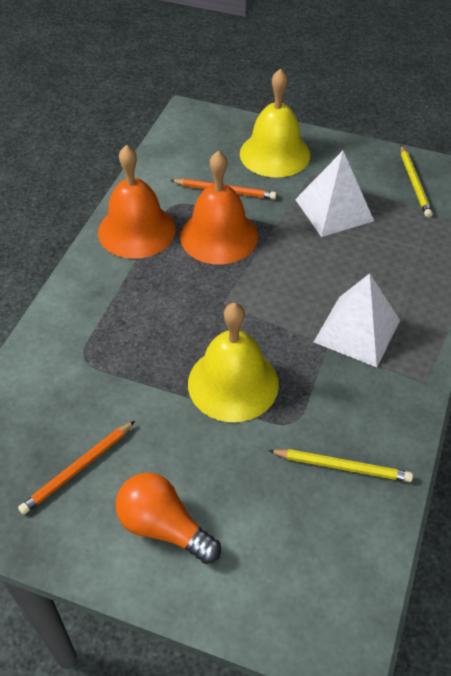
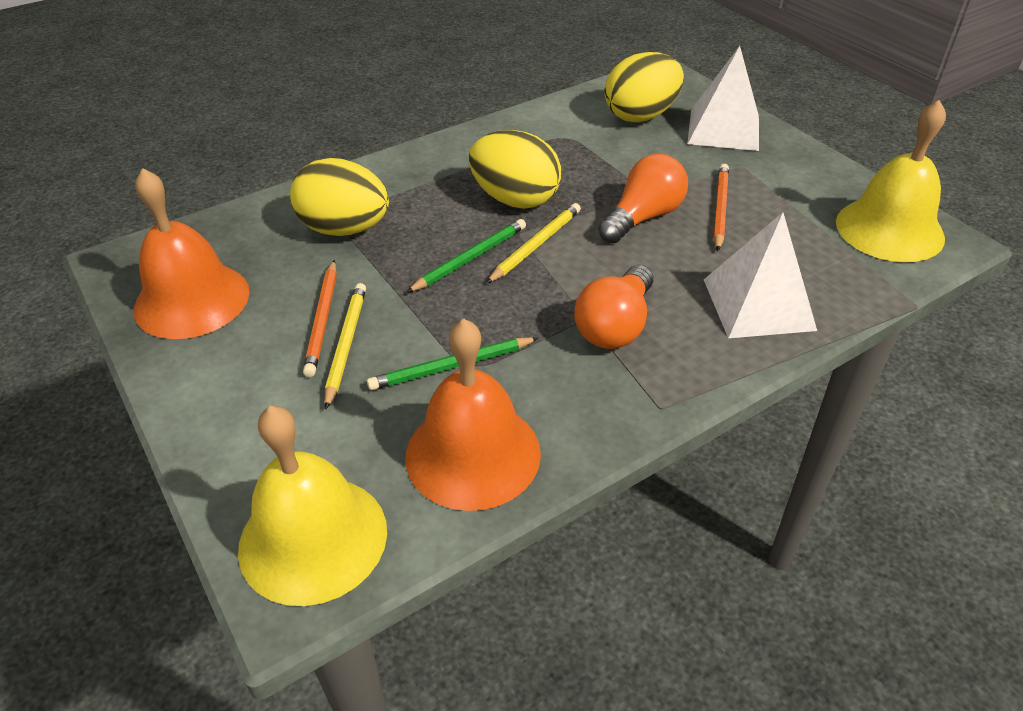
green pencil: 0 -> 2
orange light bulb: 1 -> 2
yellow egg: 0 -> 3

